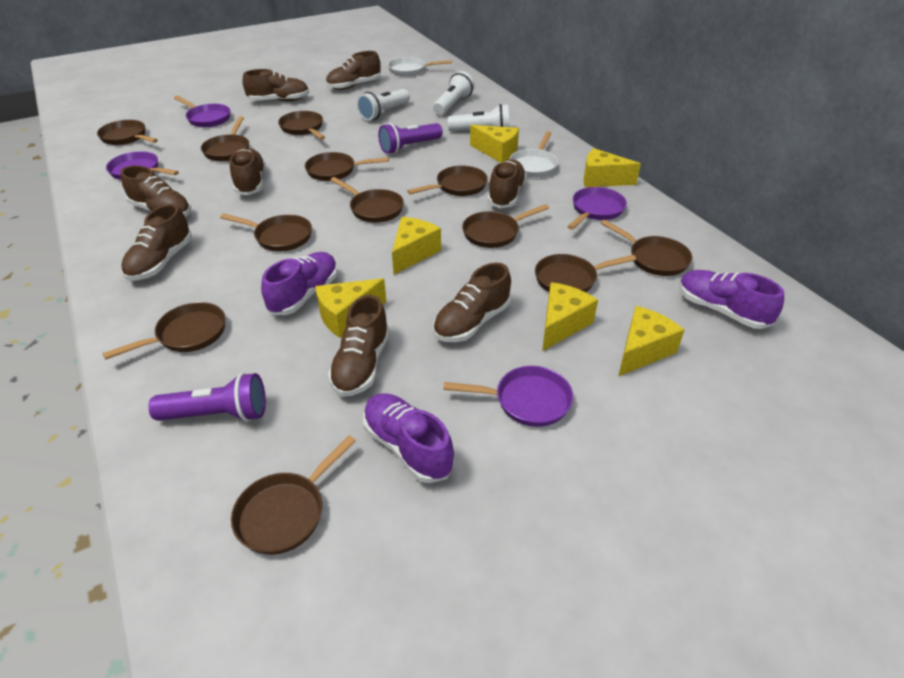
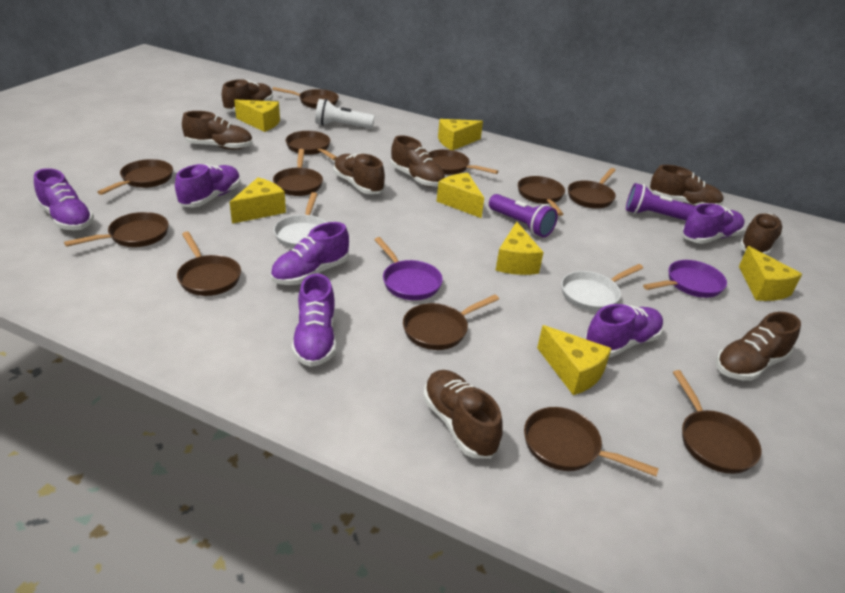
purple pan: 4 -> 2
purple shoe: 3 -> 6
white flashlight: 3 -> 1
yellow cheese: 6 -> 7

